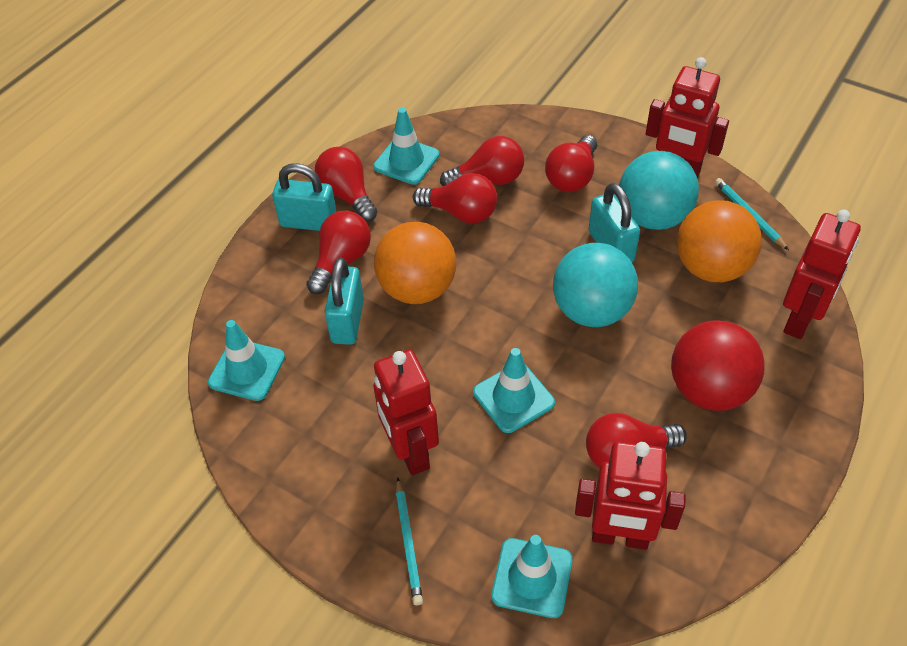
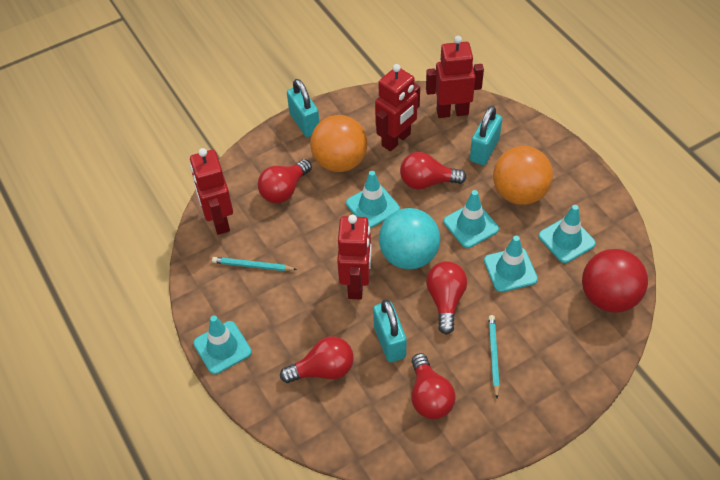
red light bulb: 6 -> 5
turquoise ball: 2 -> 1
turquoise traffic cone: 4 -> 5

